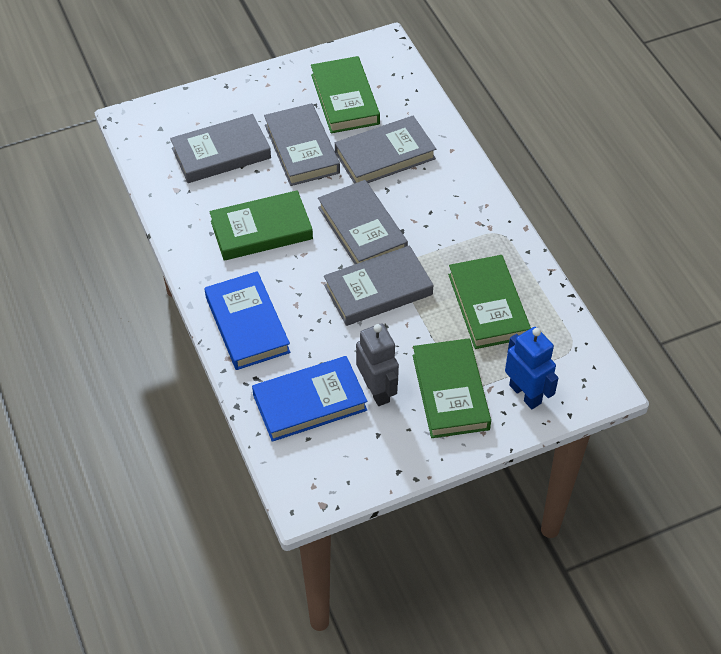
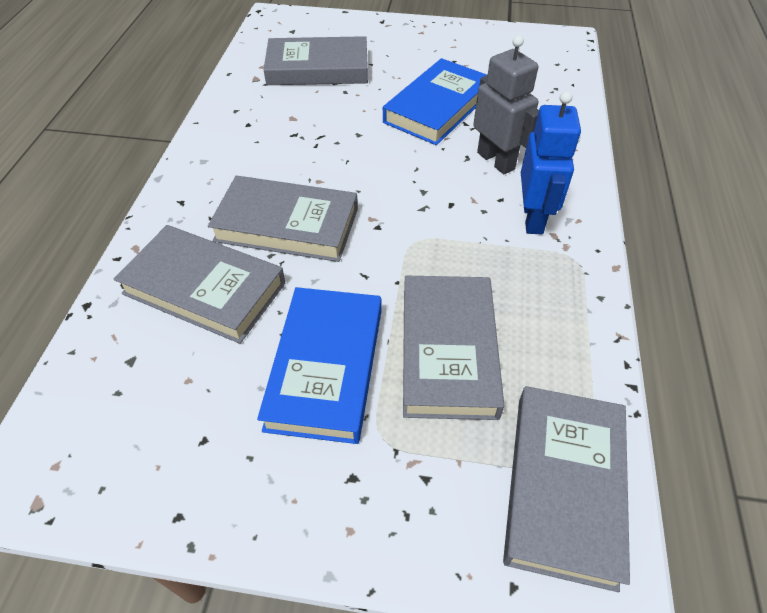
green book: 4 -> 0

